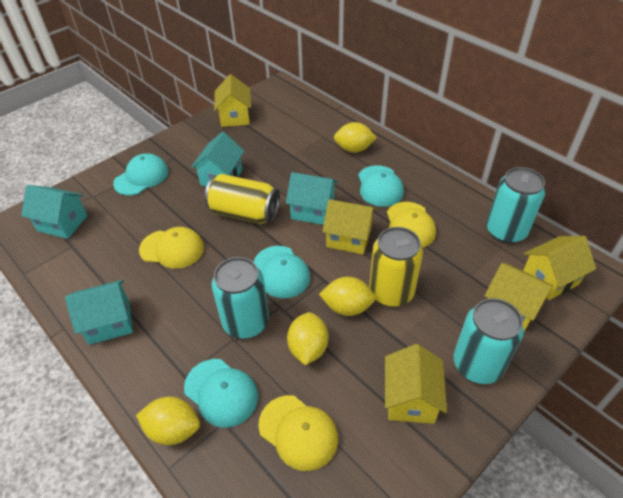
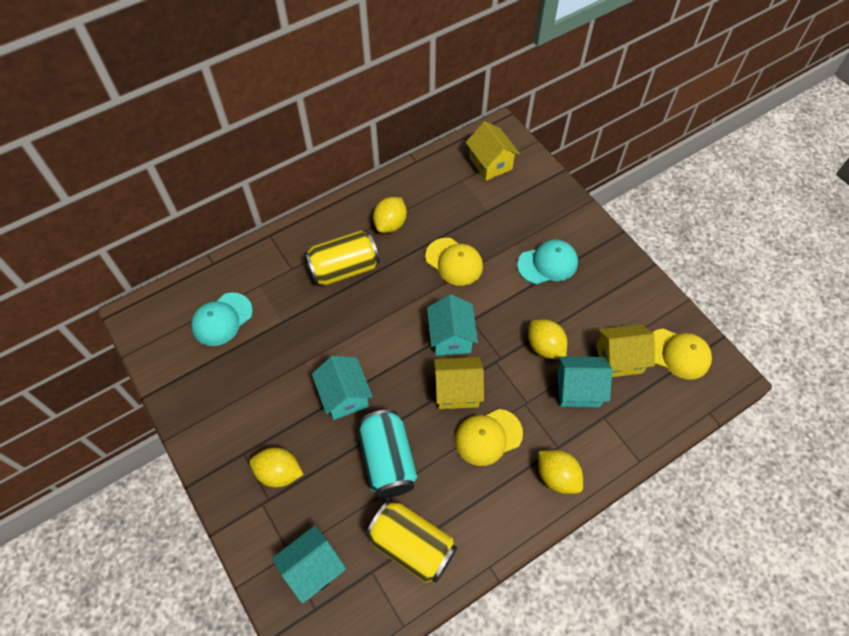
turquoise can: 3 -> 1
turquoise cap: 4 -> 2
yellow house: 5 -> 3

